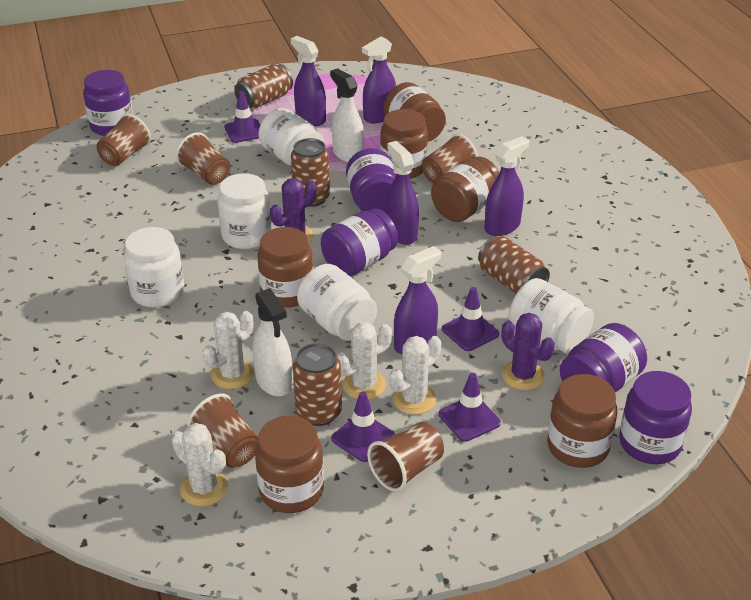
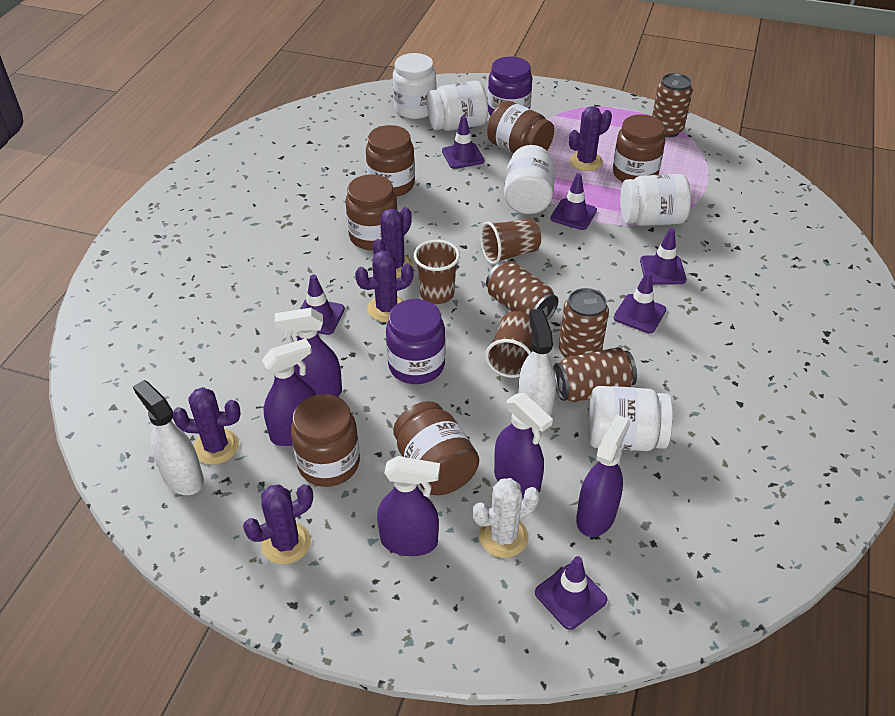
brown cup: 5 -> 3
purple cactus: 2 -> 5
purple jar: 5 -> 2
purple traffic cone: 4 -> 6
white cactus: 4 -> 1

